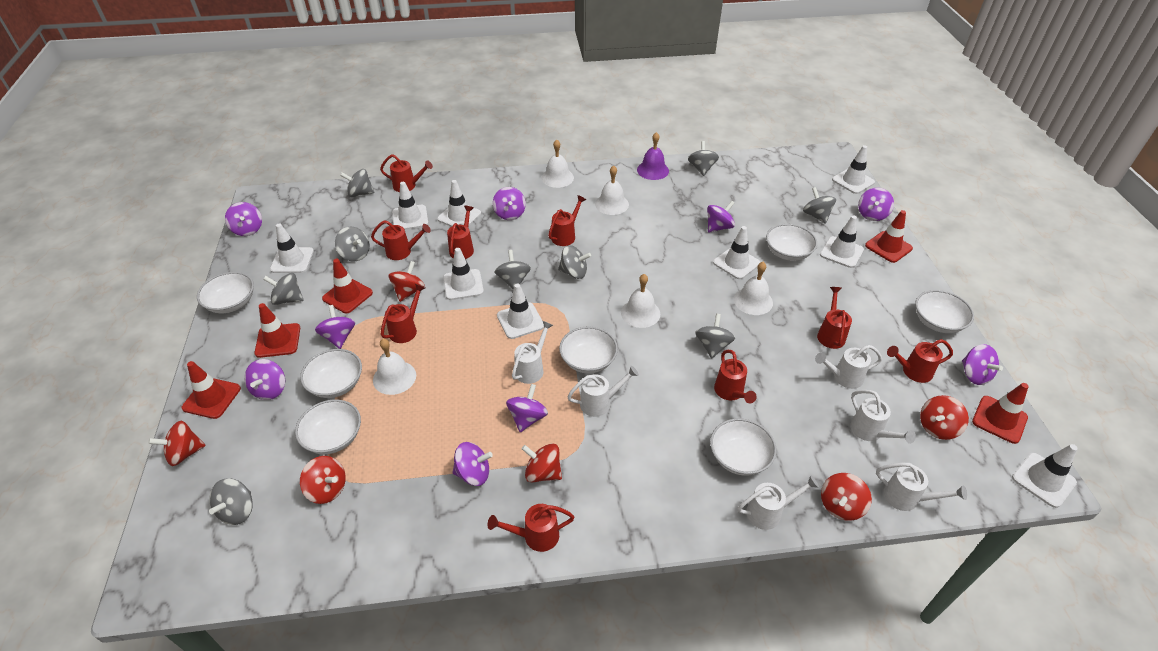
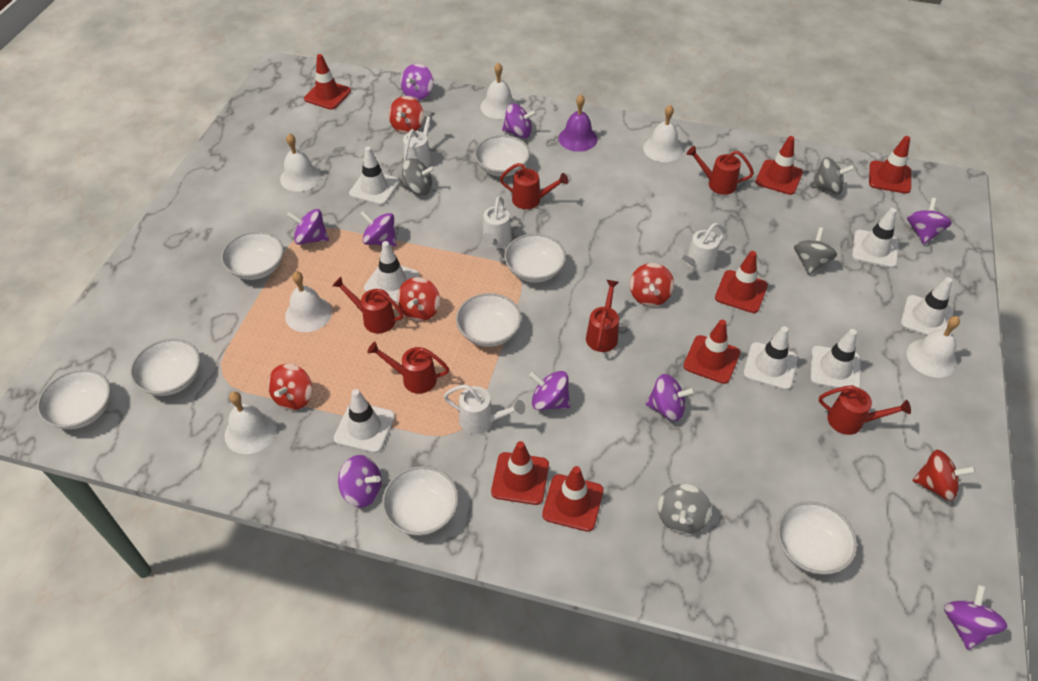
grey spinning top: 9 -> 4
red spinning top: 6 -> 5
red traffic cone: 5 -> 7
red watering can: 9 -> 6
white bell: 5 -> 6
white bowl: 7 -> 8
white traffic cone: 9 -> 7
white watering can: 6 -> 4

